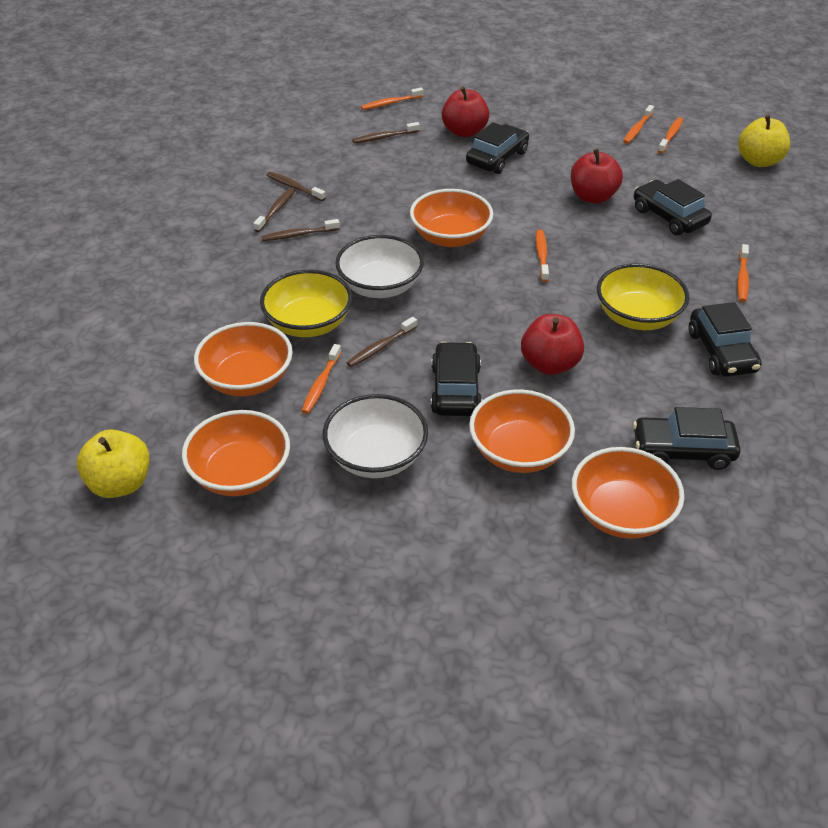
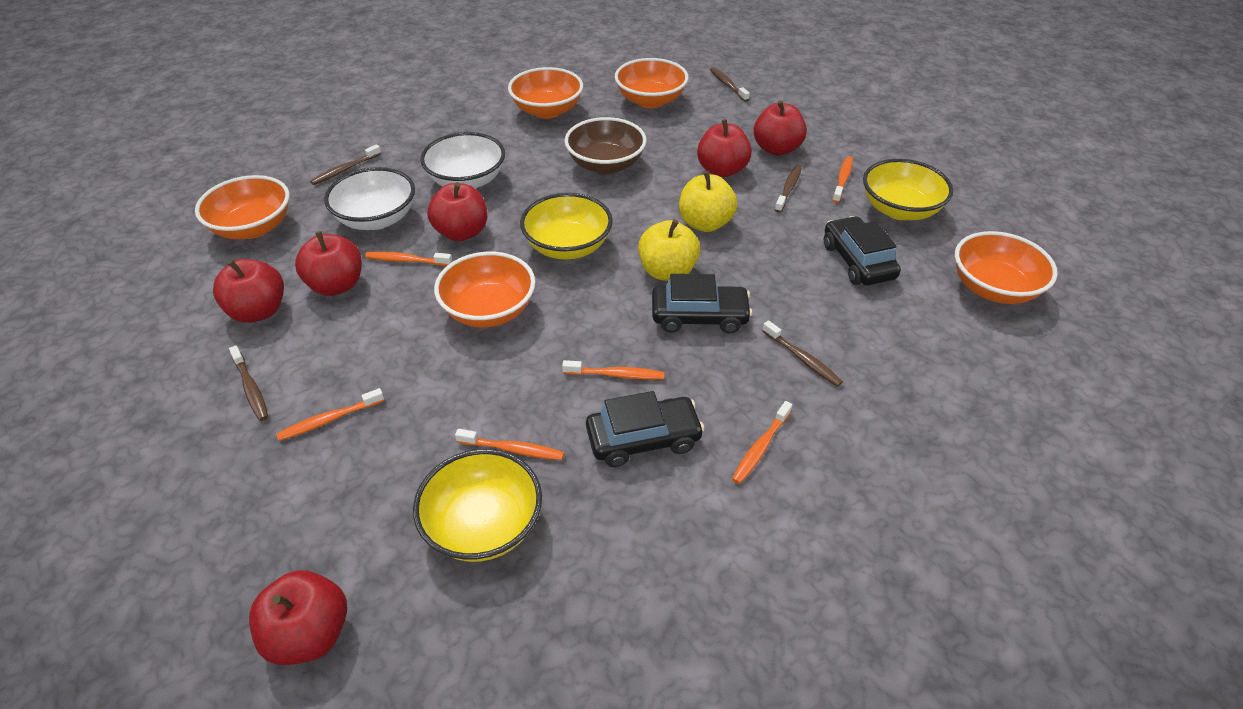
black car: 5 -> 3
brown bowl: 0 -> 1
red apple: 3 -> 6
yellow bowl: 2 -> 3

